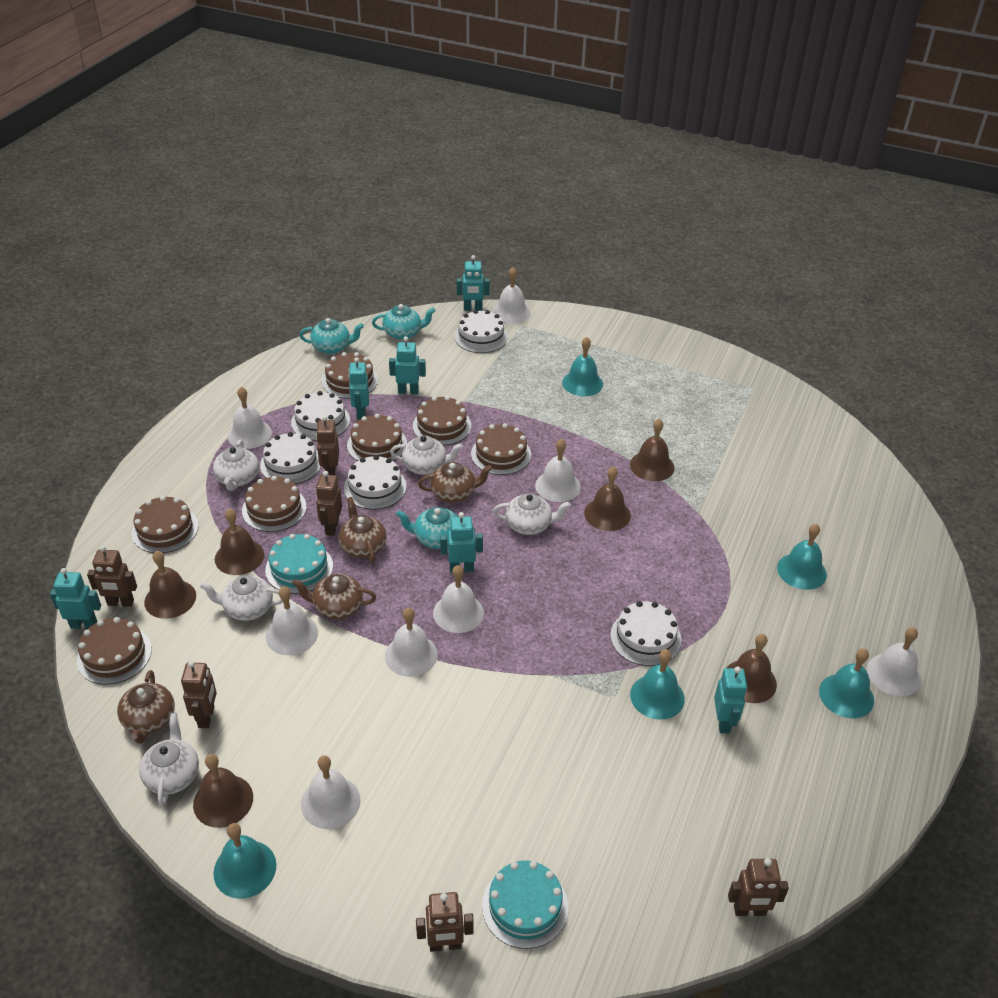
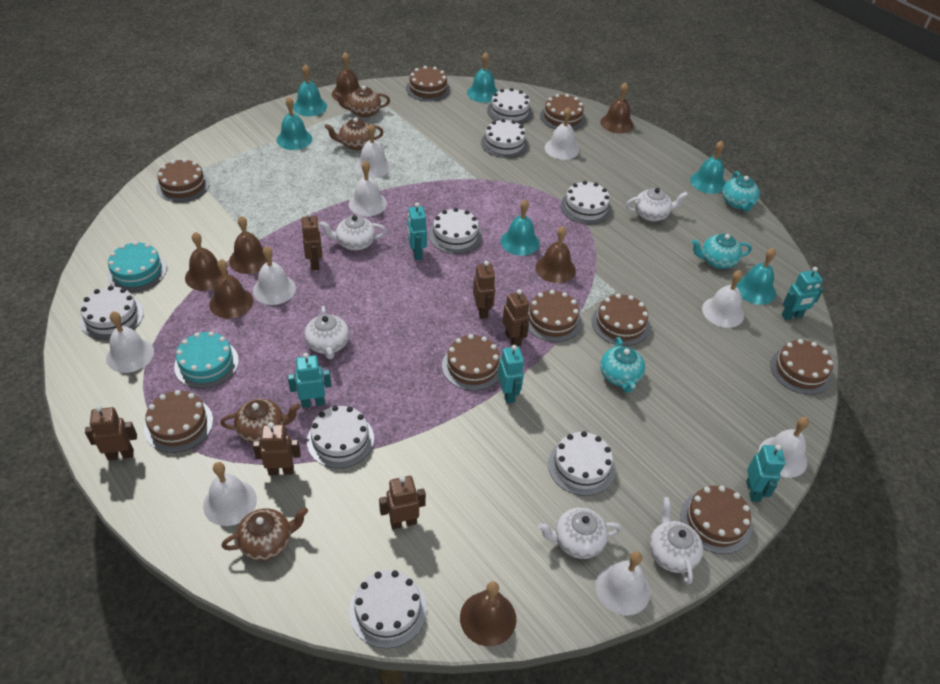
brown bell: 6 -> 7
brown cake: 7 -> 9
turquoise bell: 5 -> 6
turquoise robot: 6 -> 5
white bell: 8 -> 9
white cake: 5 -> 8

